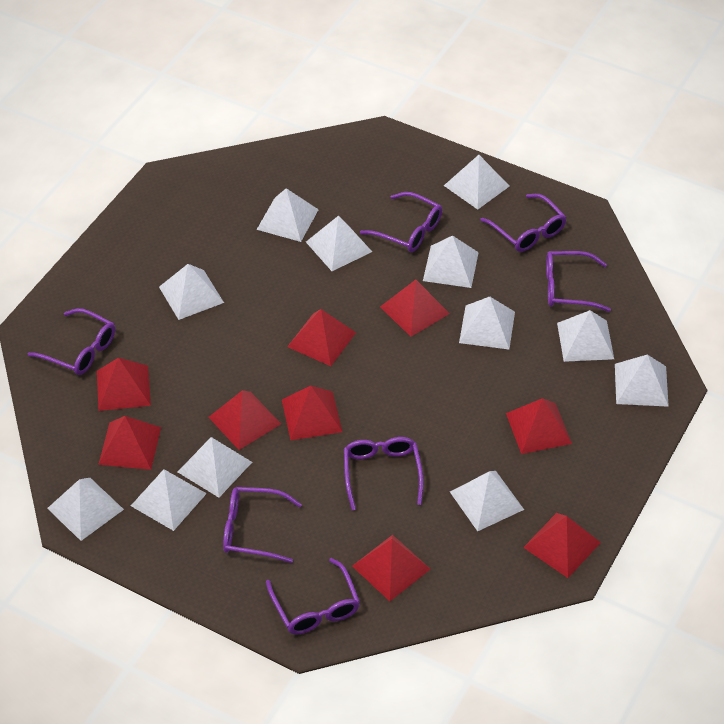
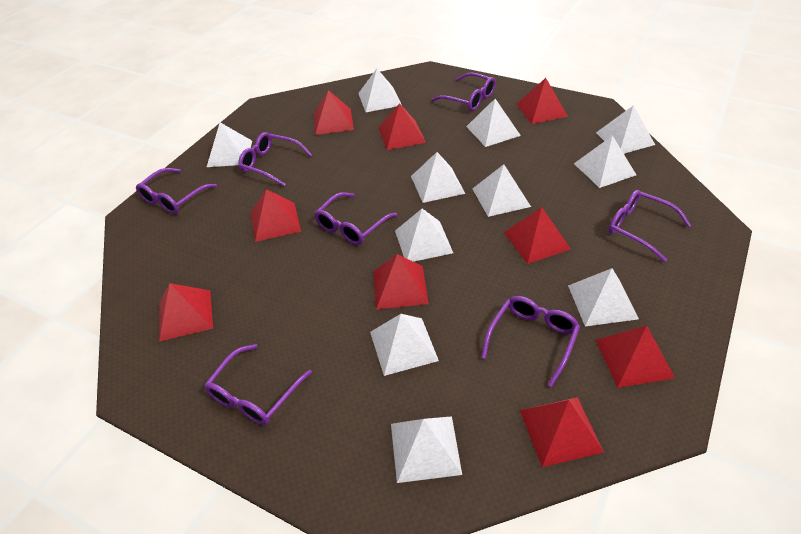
white pyramid: 12 -> 11

